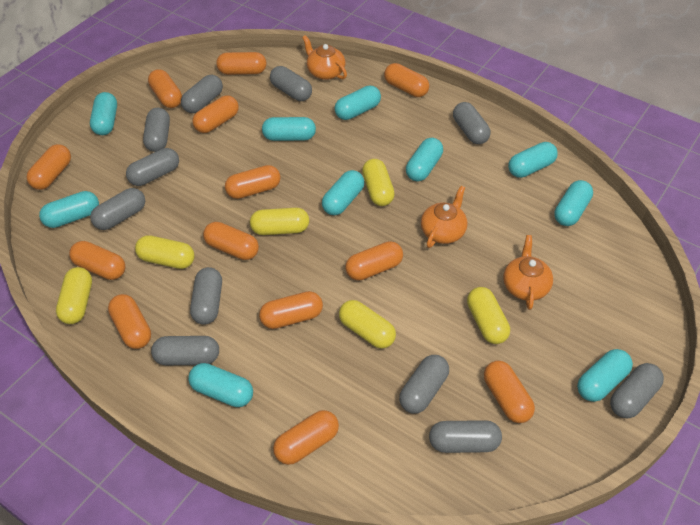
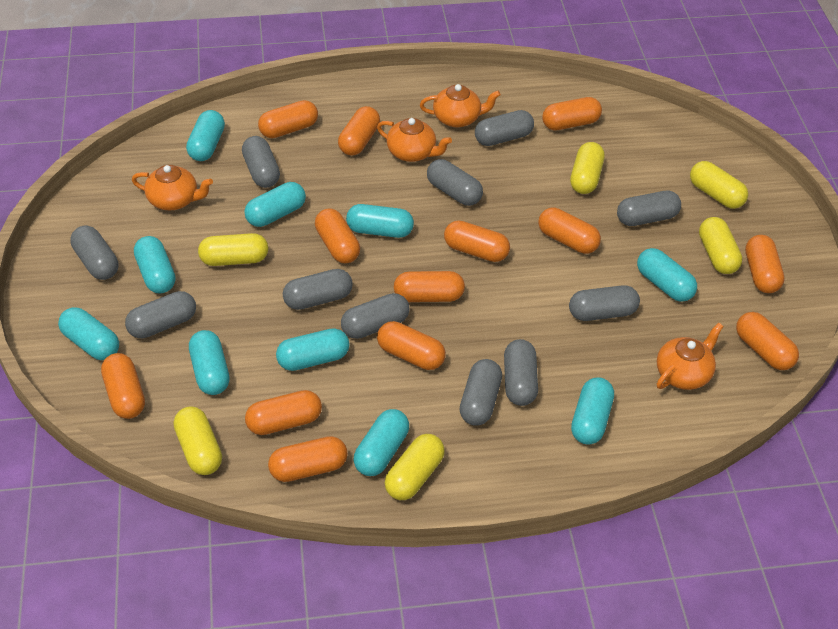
orange teapot: 3 -> 4

